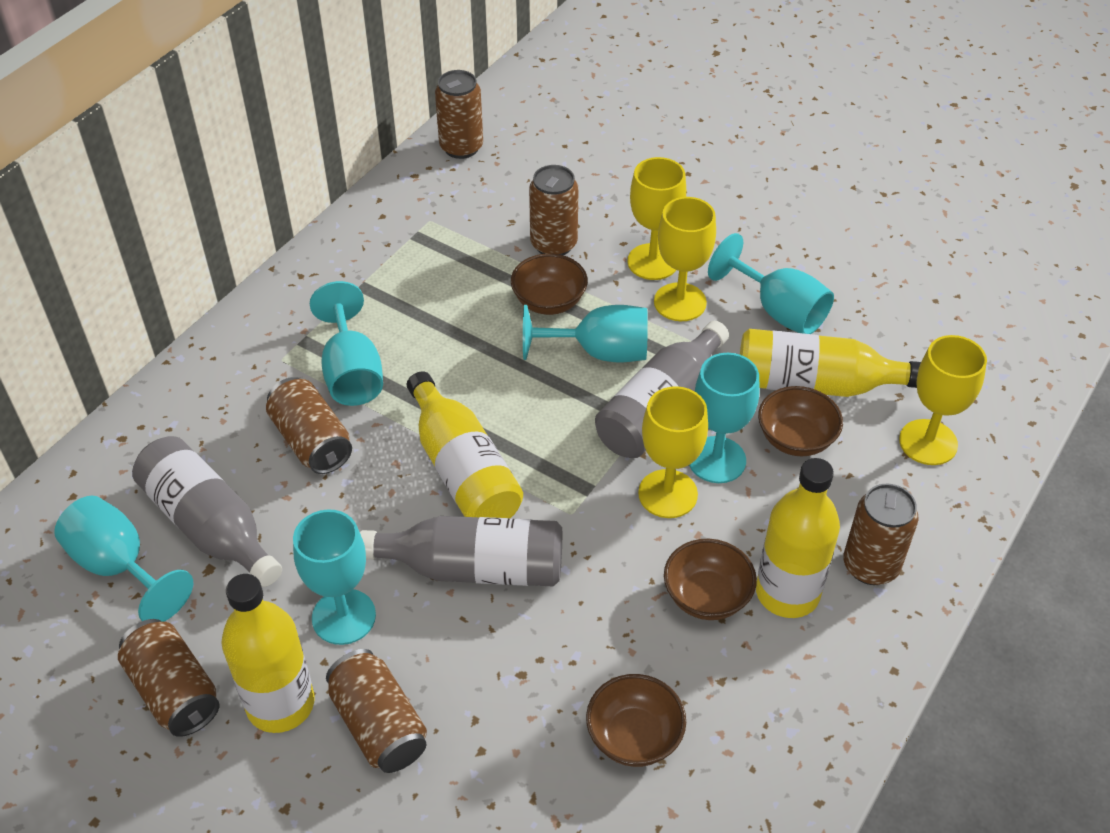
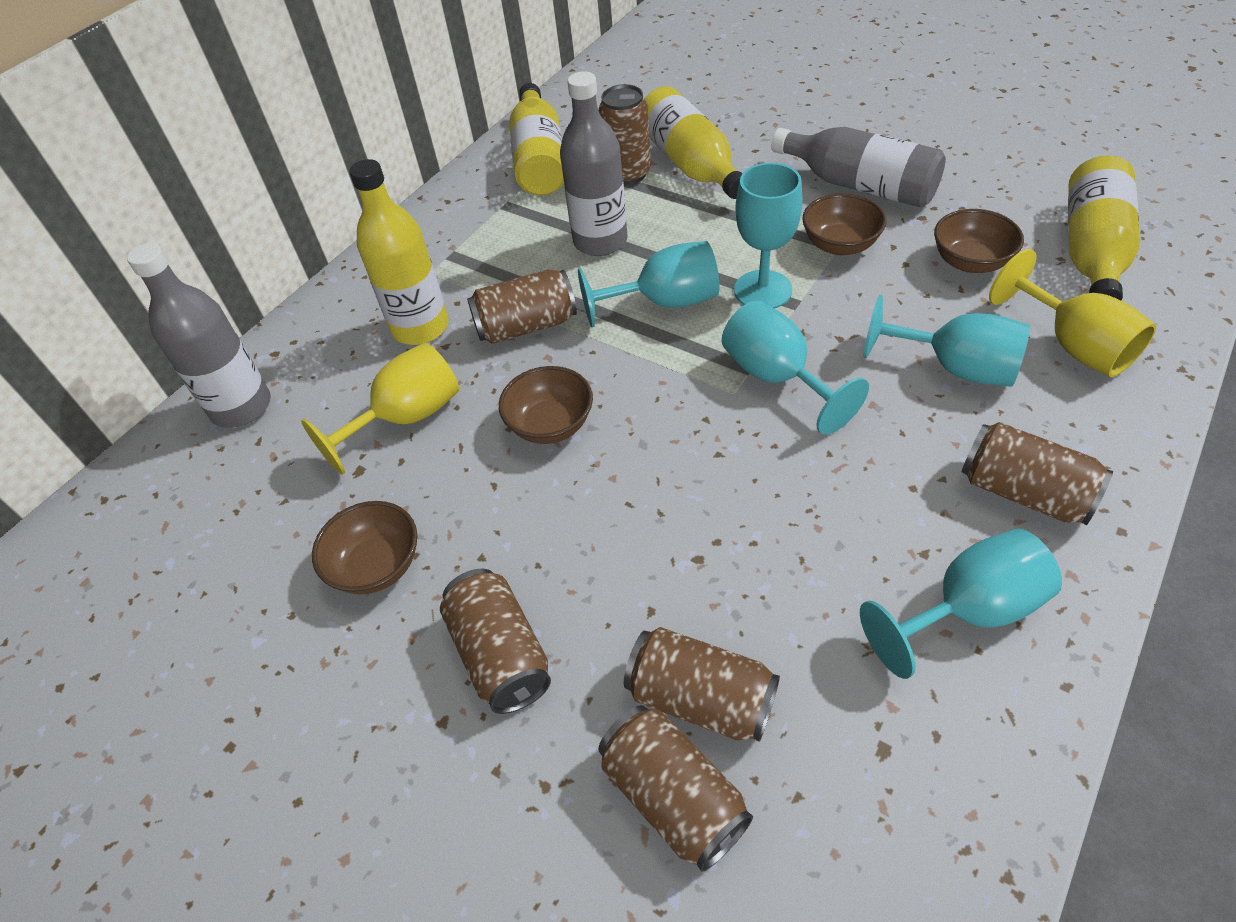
turquoise goblet: 6 -> 5
yellow goblet: 4 -> 2

